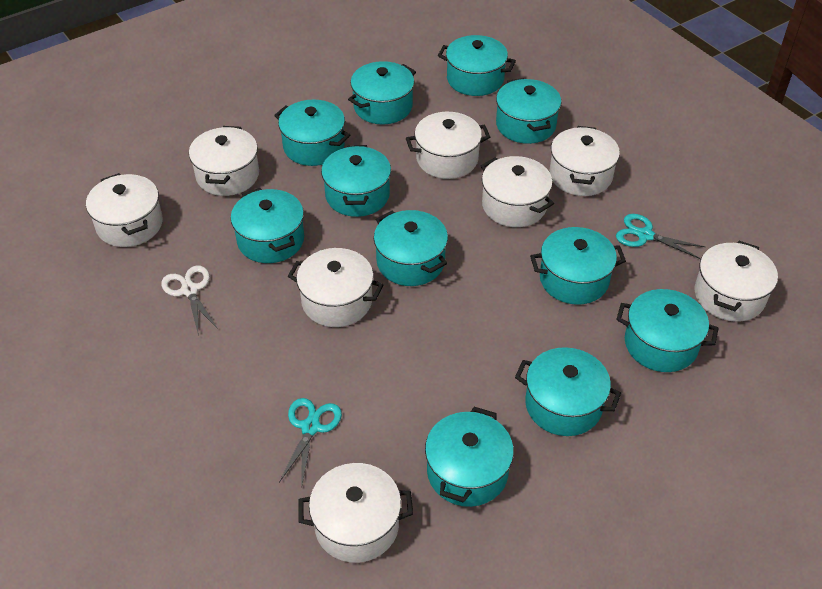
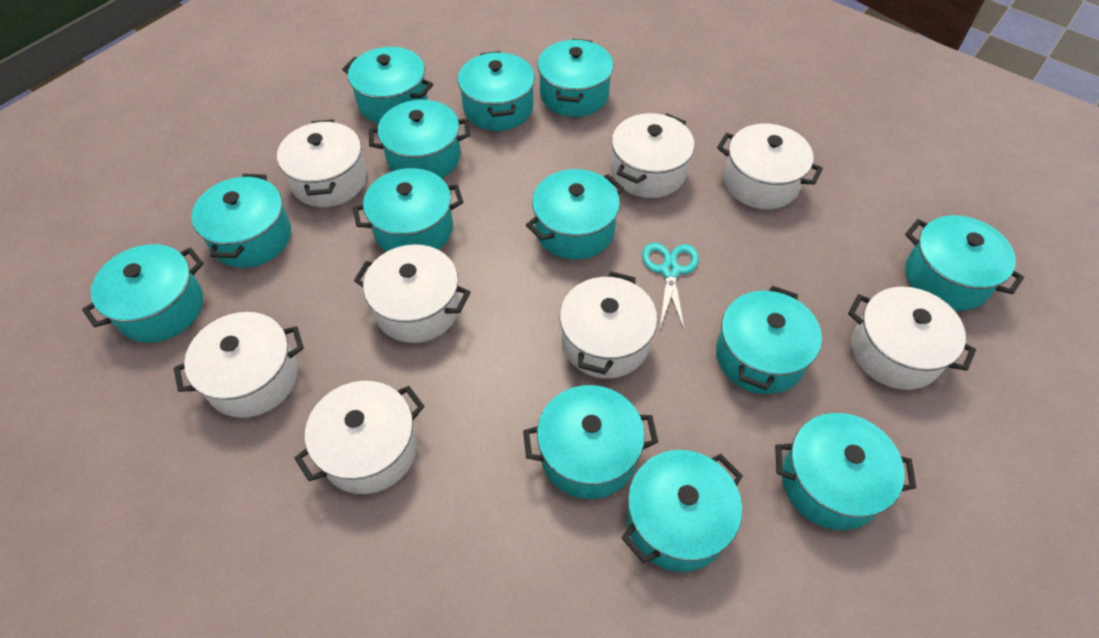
turquoise pot: 11 -> 13
turquoise scissors: 2 -> 1
white scissors: 1 -> 0

